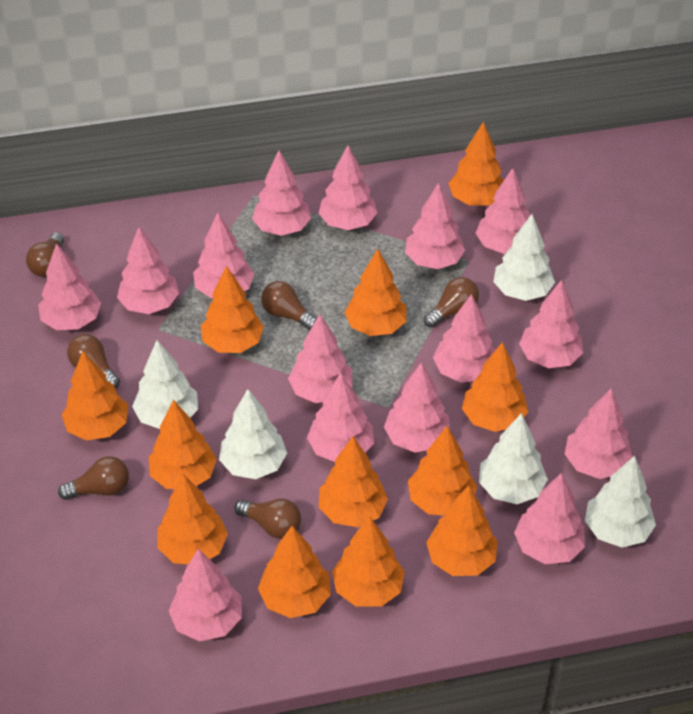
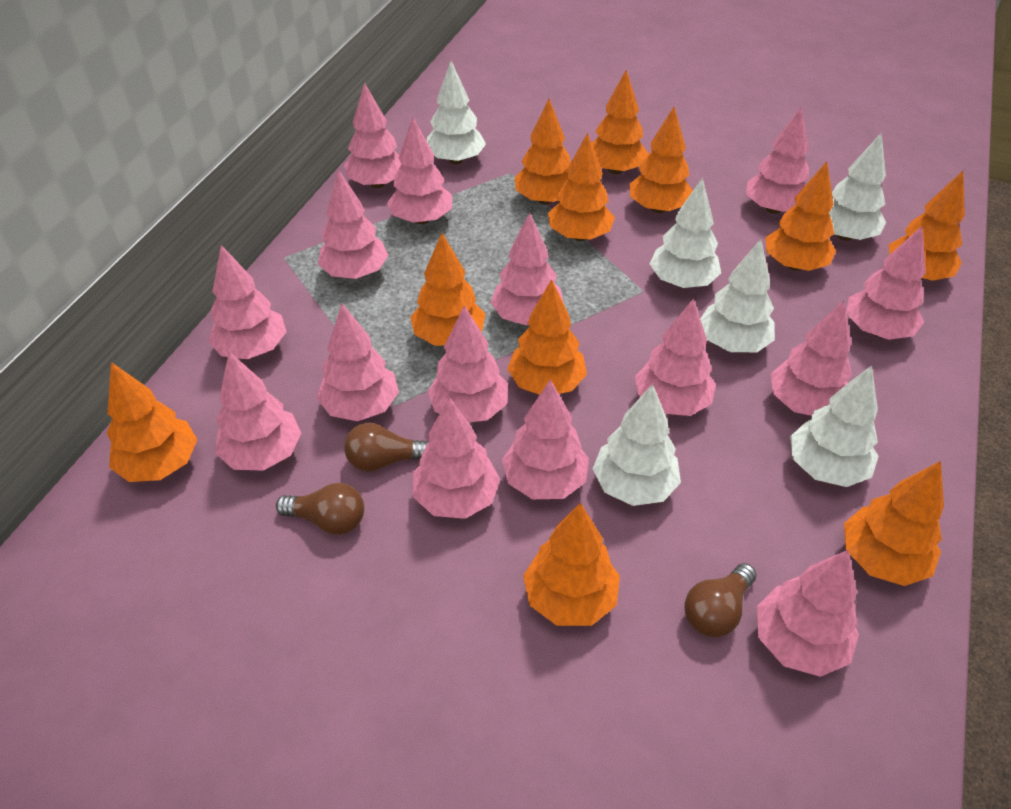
brown light bulb: 6 -> 3
orange tree: 12 -> 11
white tree: 5 -> 6

